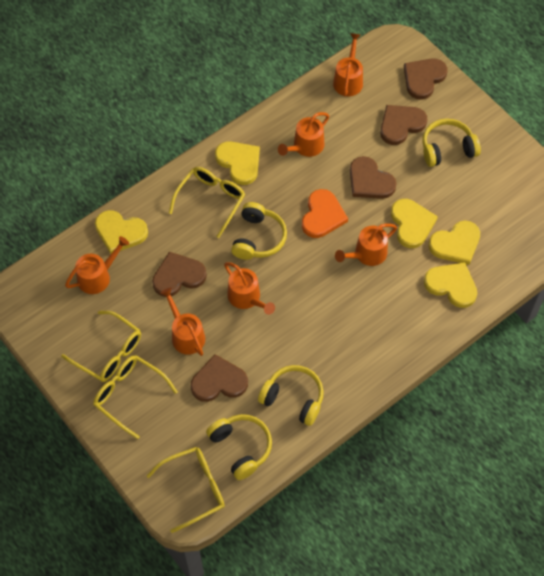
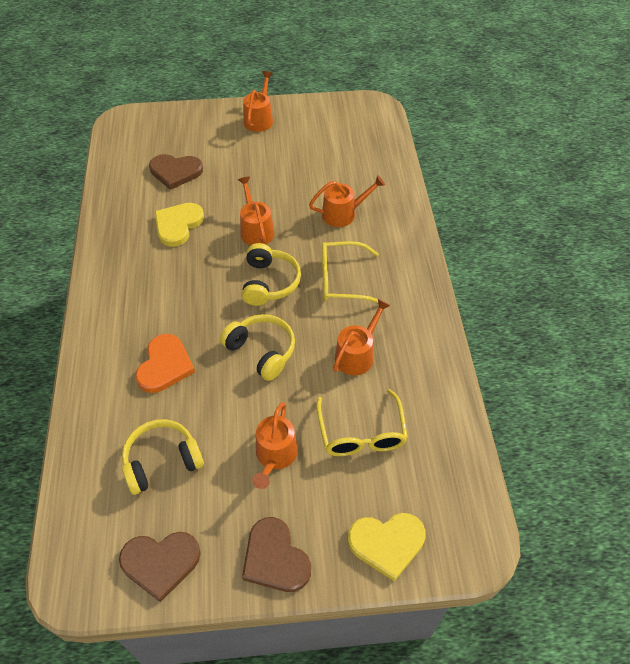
brown heart: 5 -> 3
orange watering can: 6 -> 5
yellow glasses: 4 -> 2
yellow headphones: 4 -> 3
yellow heart: 5 -> 2

